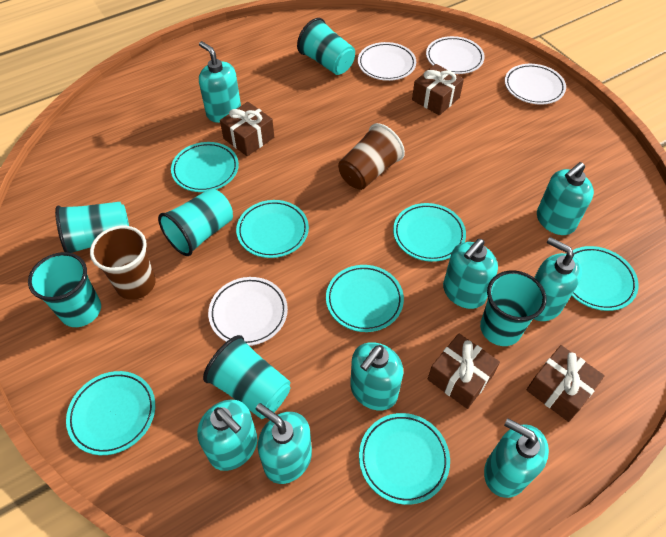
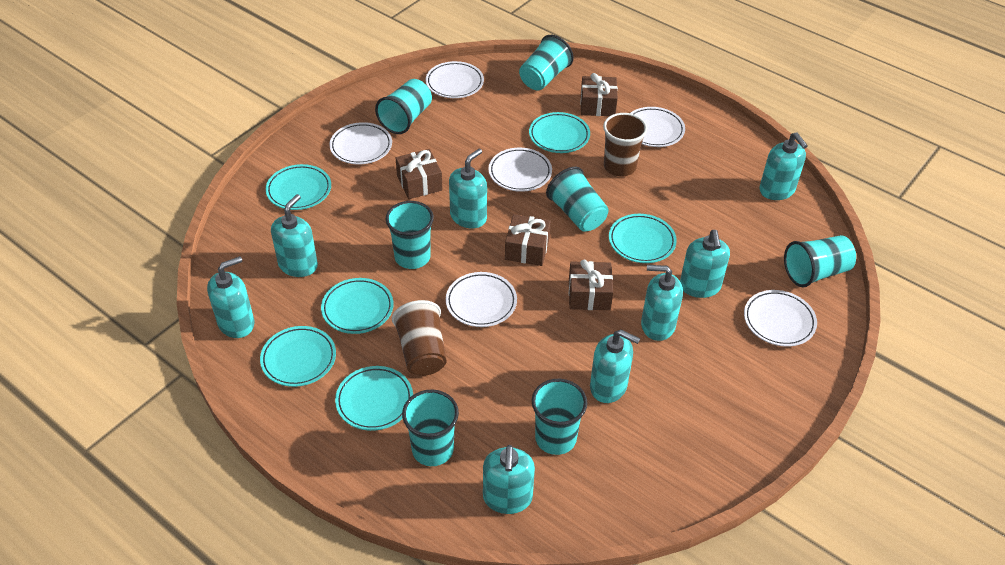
turquoise cup: 6 -> 7
turquoise plate: 7 -> 6
white plate: 4 -> 6

